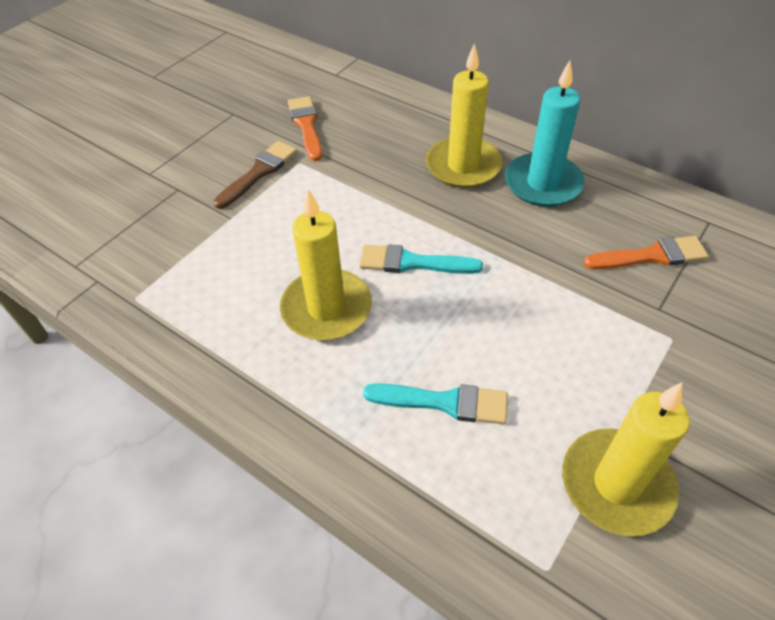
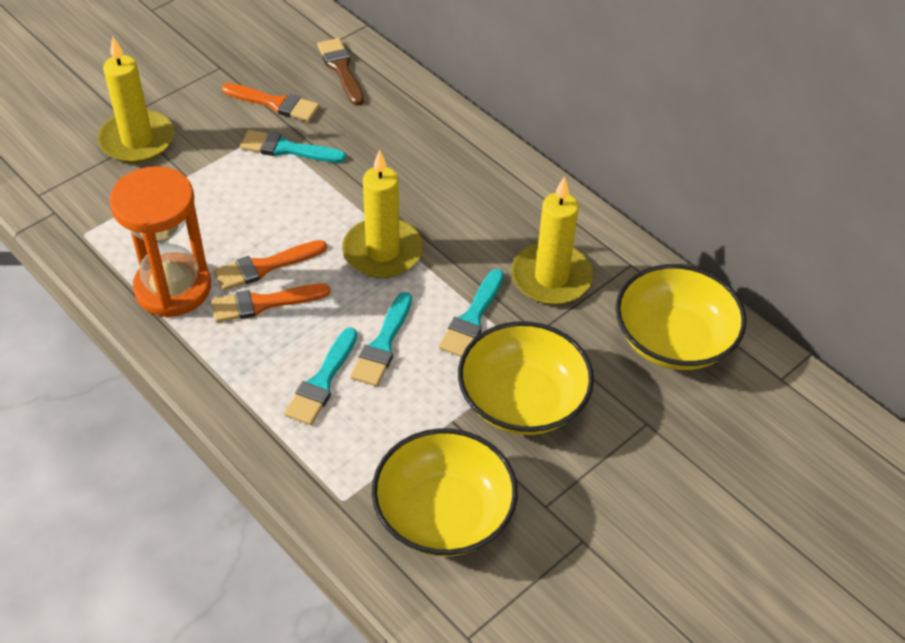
orange brush: 2 -> 3
orange hourglass: 0 -> 1
turquoise brush: 2 -> 4
turquoise candle: 1 -> 0
yellow bowl: 0 -> 3

